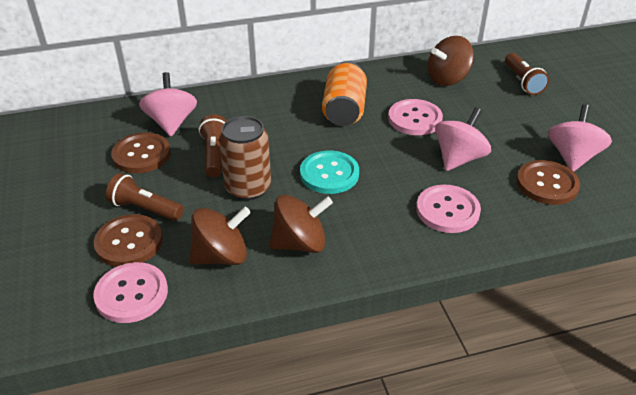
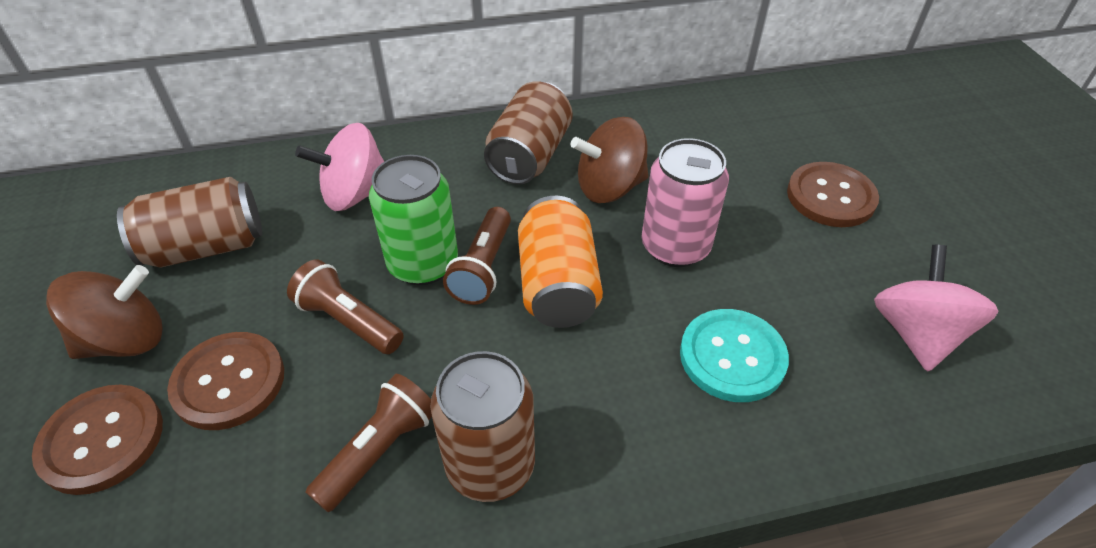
brown can: 1 -> 3
brown spinning top: 3 -> 2
green can: 0 -> 1
pink button: 3 -> 0
pink can: 0 -> 1
pink spinning top: 3 -> 2

